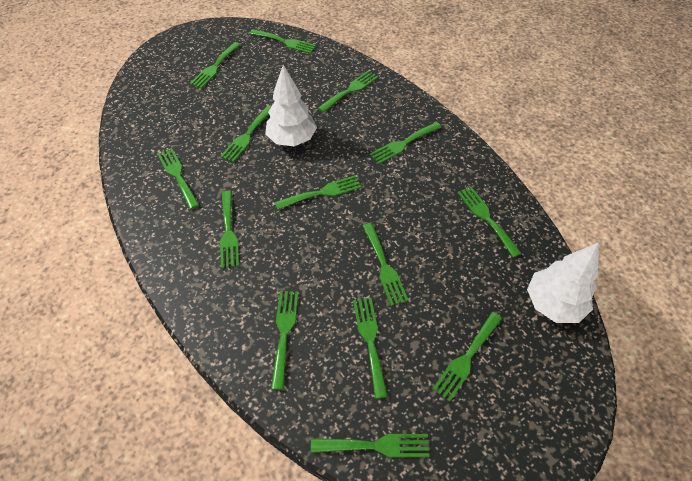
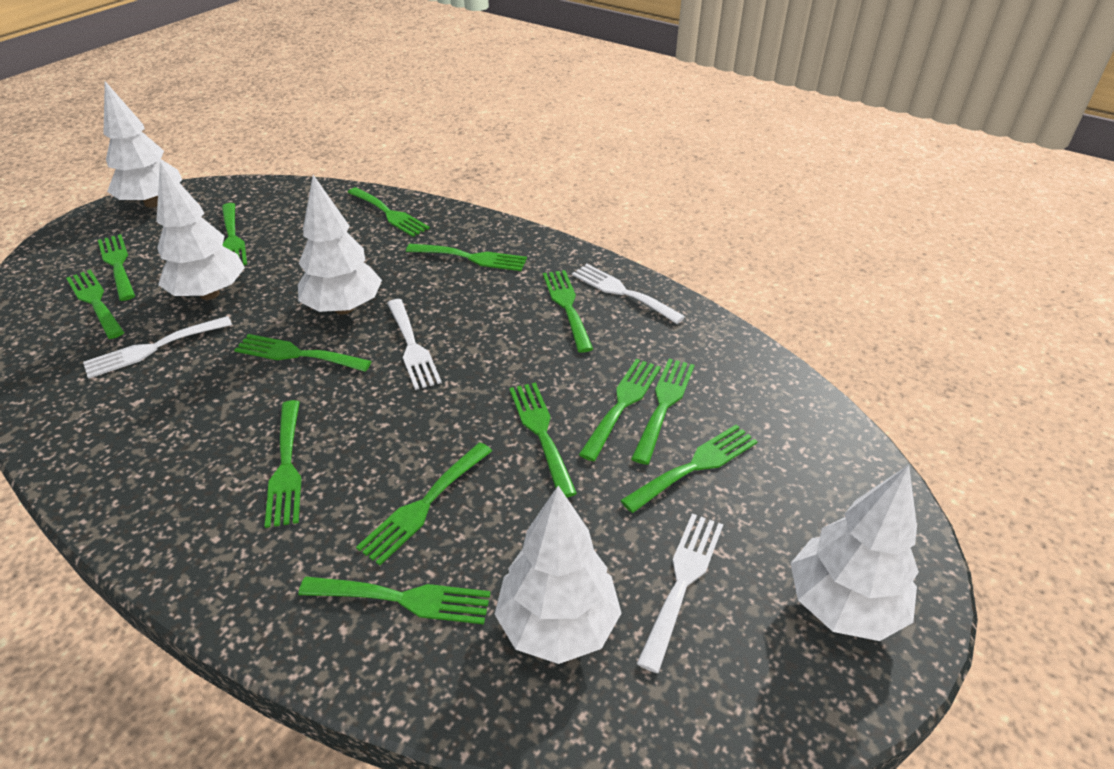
white fork: 0 -> 4
white tree: 2 -> 5

